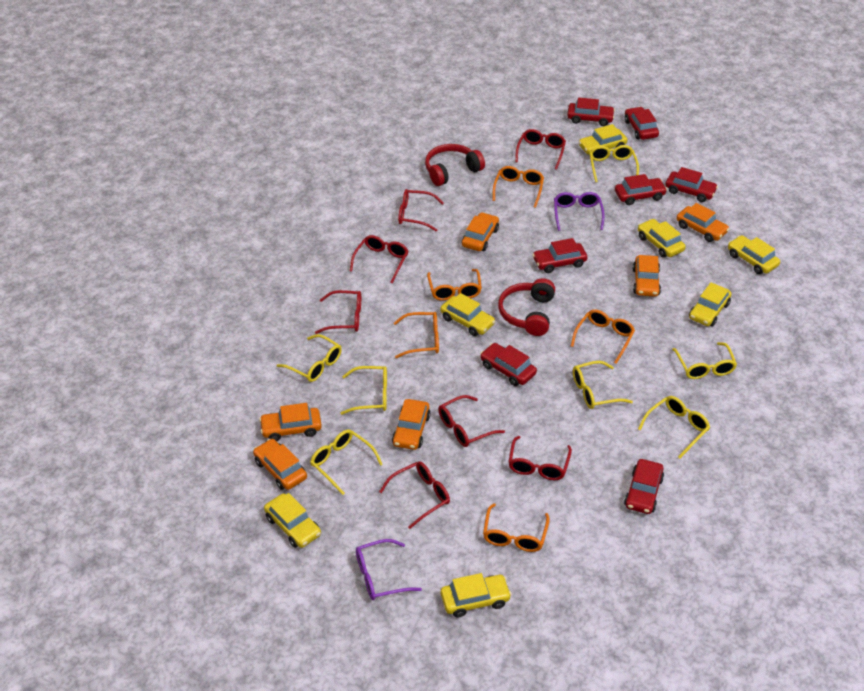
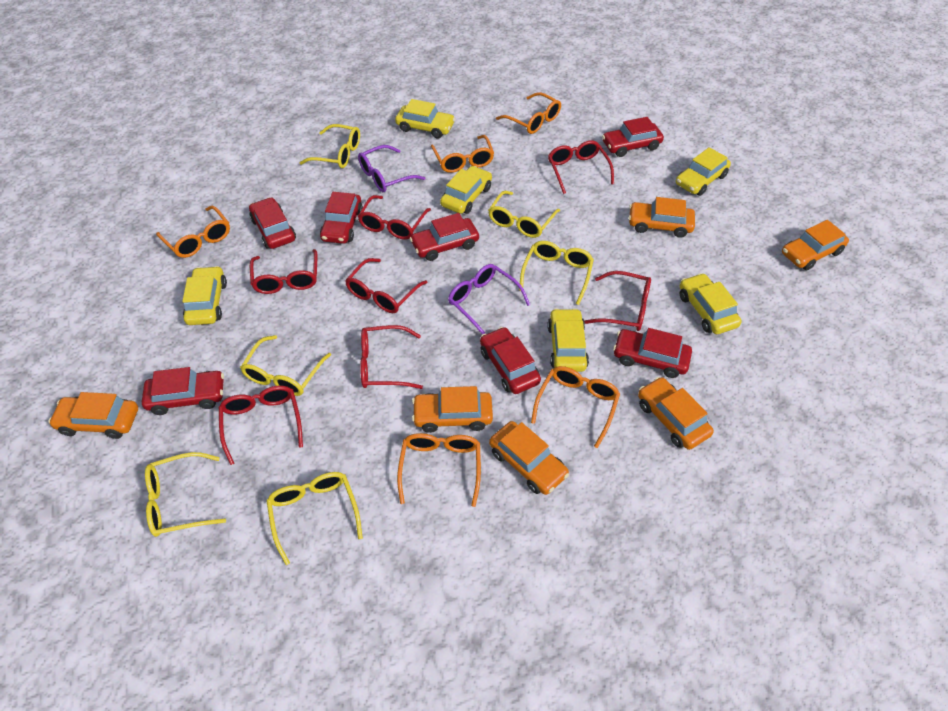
red headphones: 2 -> 0
yellow car: 7 -> 6
yellow glasses: 7 -> 6

